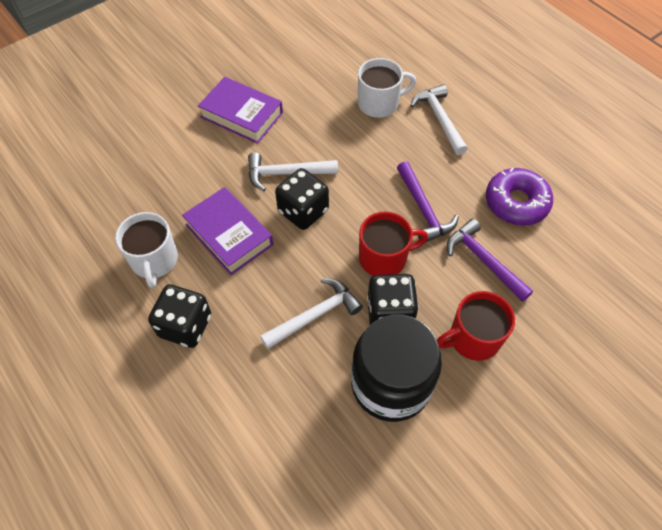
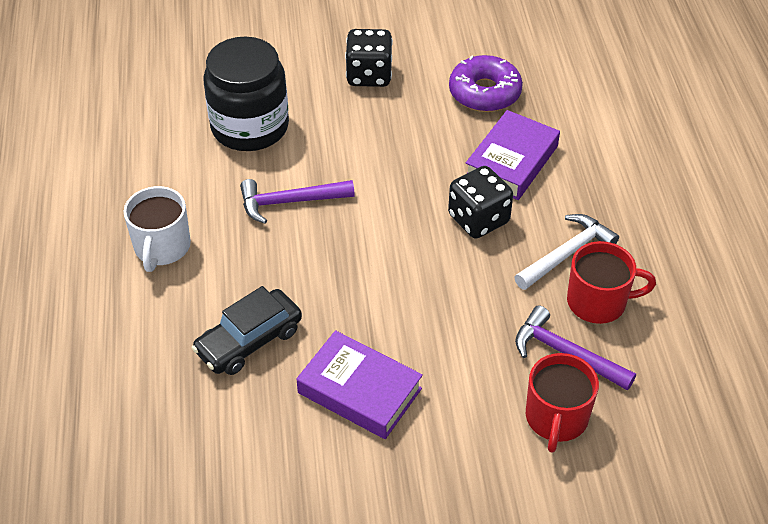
black car: 0 -> 1
black dice: 3 -> 2
white hammer: 3 -> 1
white mug: 2 -> 1

